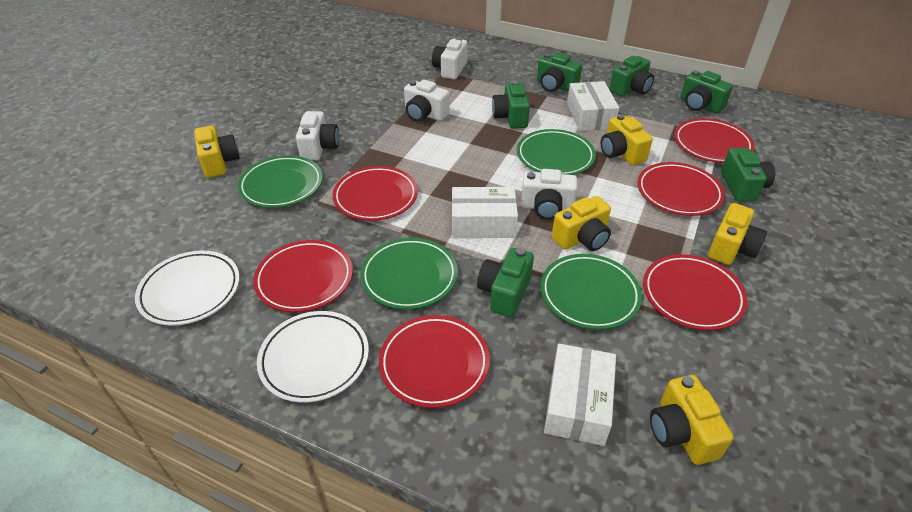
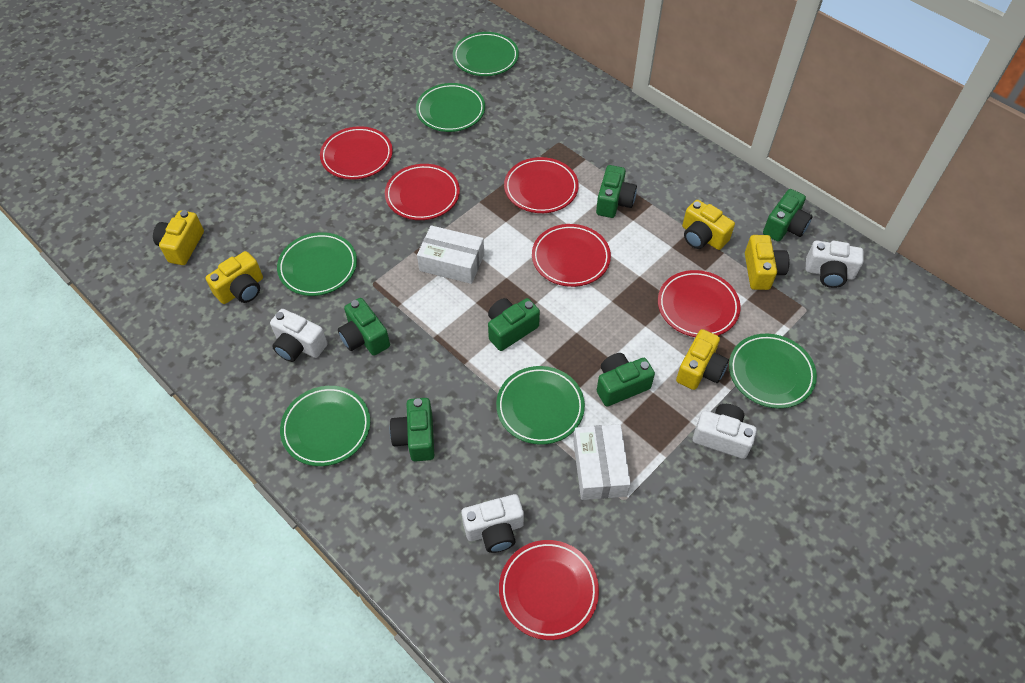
green plate: 4 -> 6
white box: 3 -> 2
white plate: 2 -> 0

